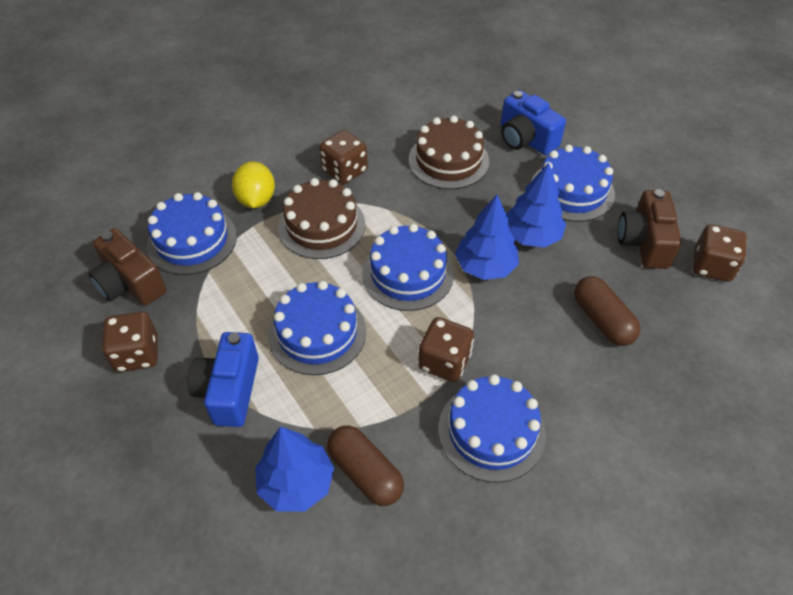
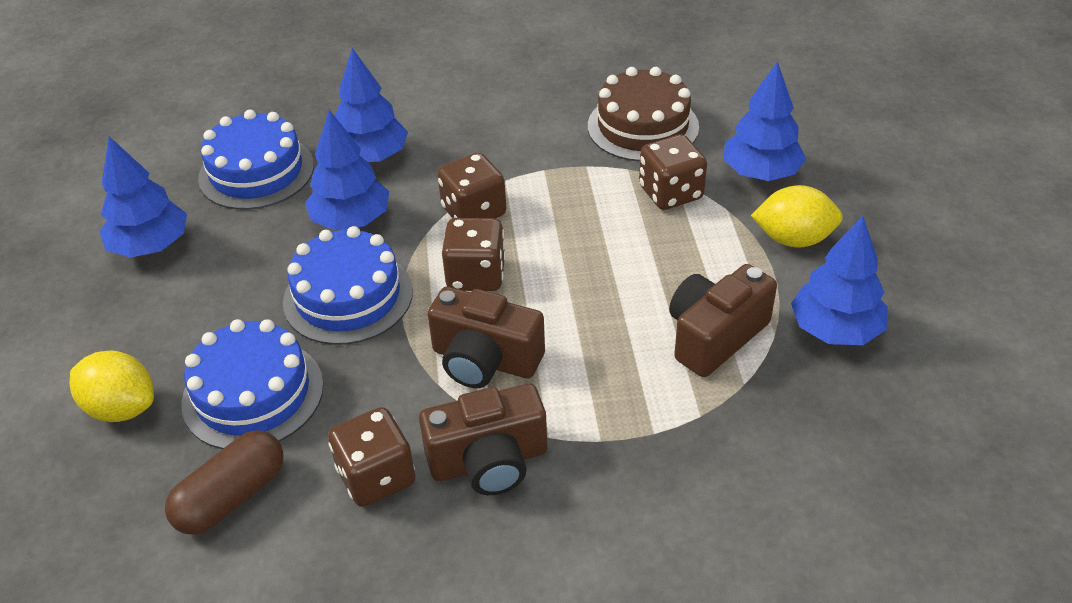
blue cake: 5 -> 3
blue camera: 2 -> 0
blue tree: 3 -> 5
brown cake: 2 -> 1
brown camera: 2 -> 3
brown capsule: 2 -> 1
yellow lemon: 1 -> 2

